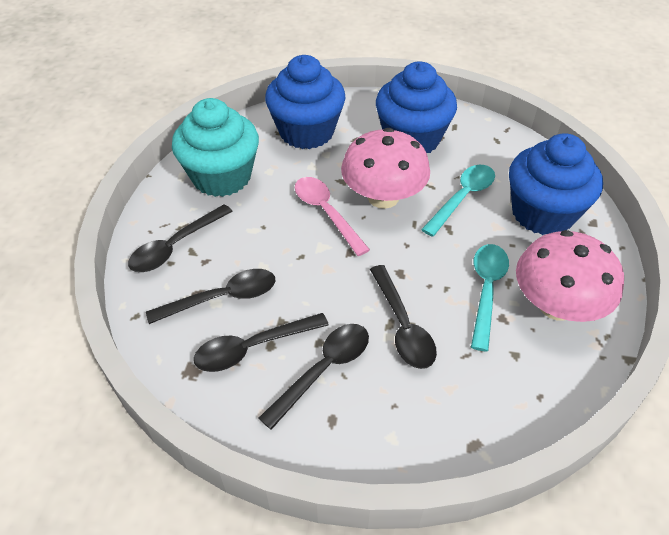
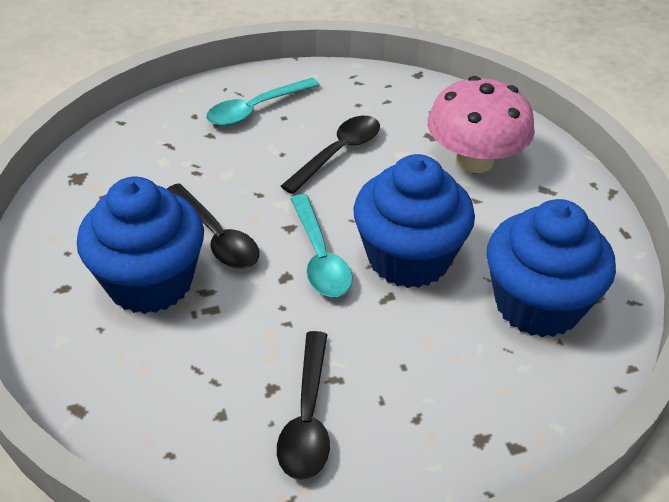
black spoon: 5 -> 3
pink mushroom: 2 -> 1
pink spoon: 1 -> 0
turquoise cupcake: 1 -> 0

